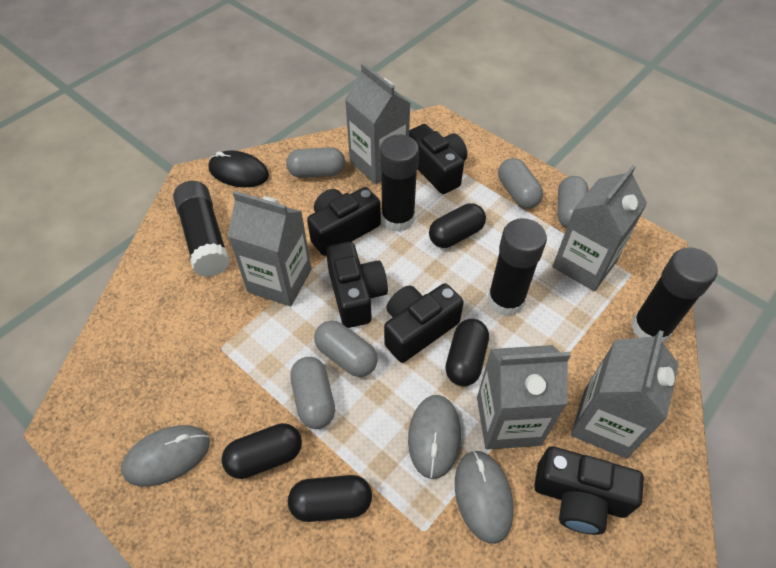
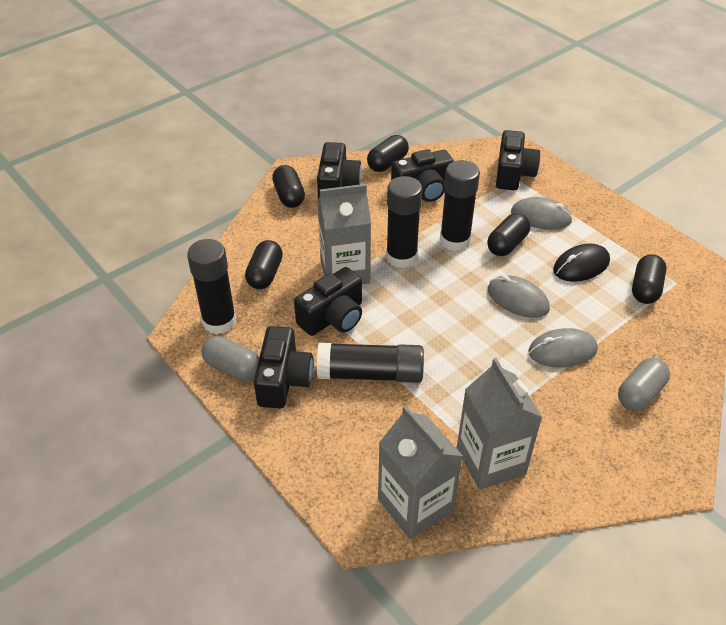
black capsule: 4 -> 5
grey capsule: 5 -> 2
grey carton: 5 -> 3

